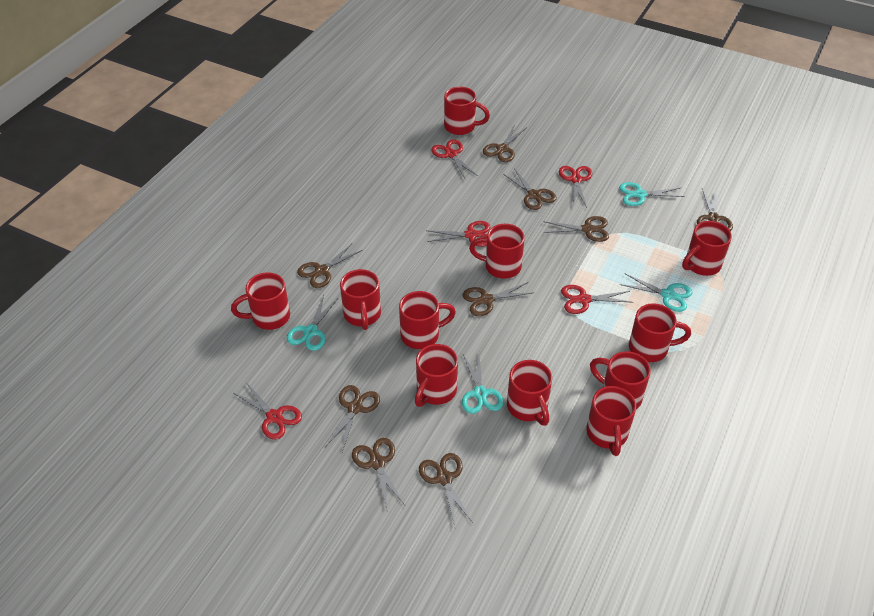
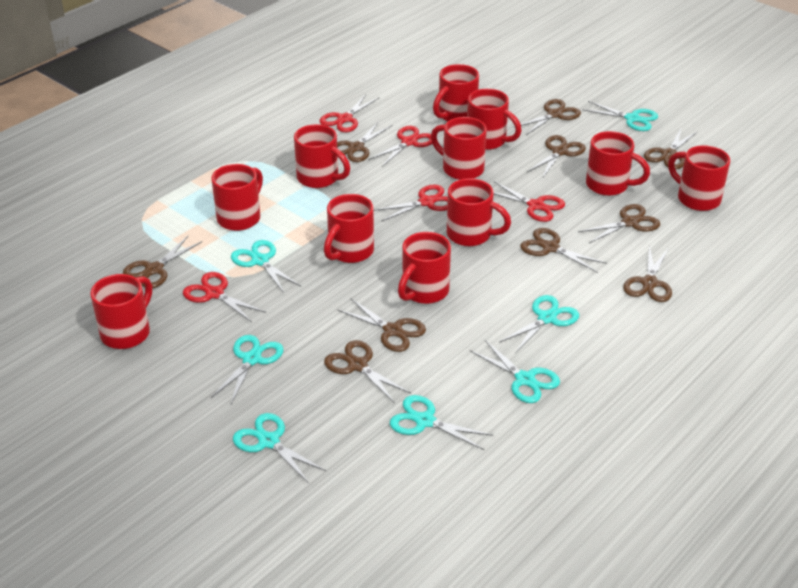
brown scissors: 9 -> 10
turquoise scissors: 4 -> 7

